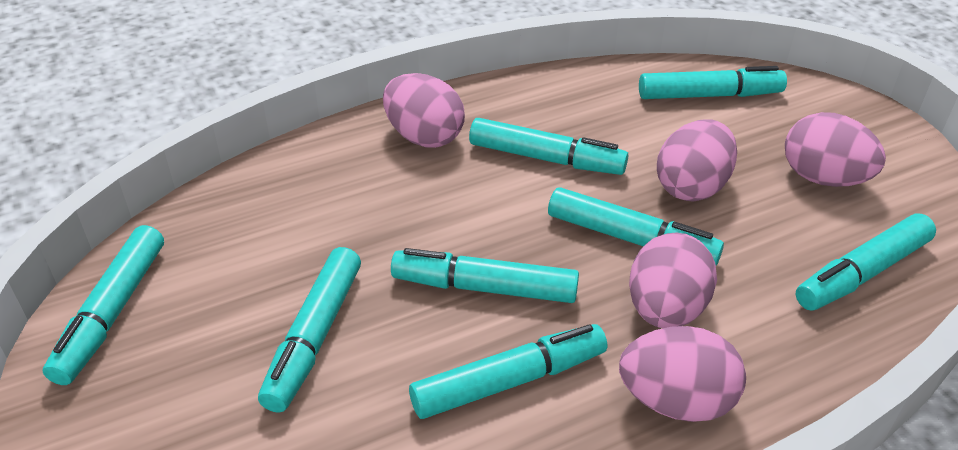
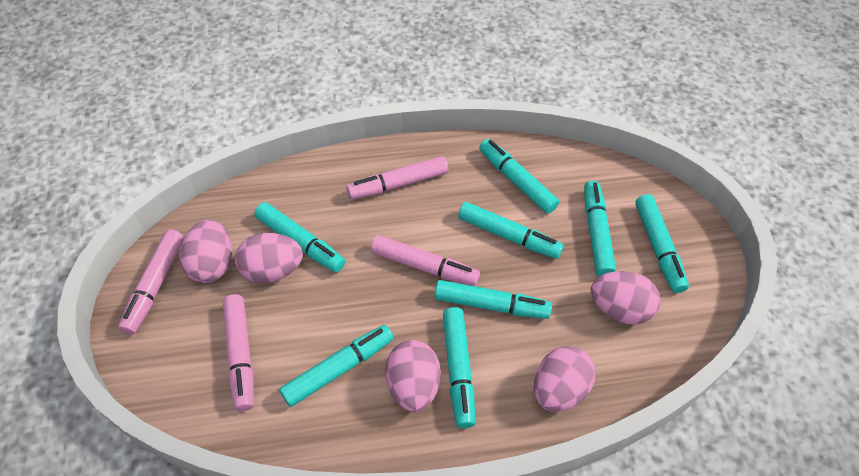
pink marker: 0 -> 4

